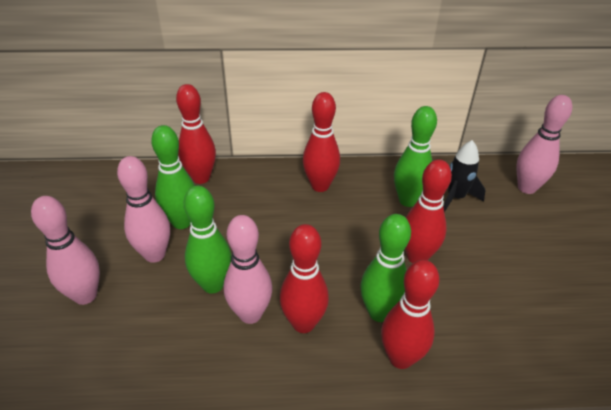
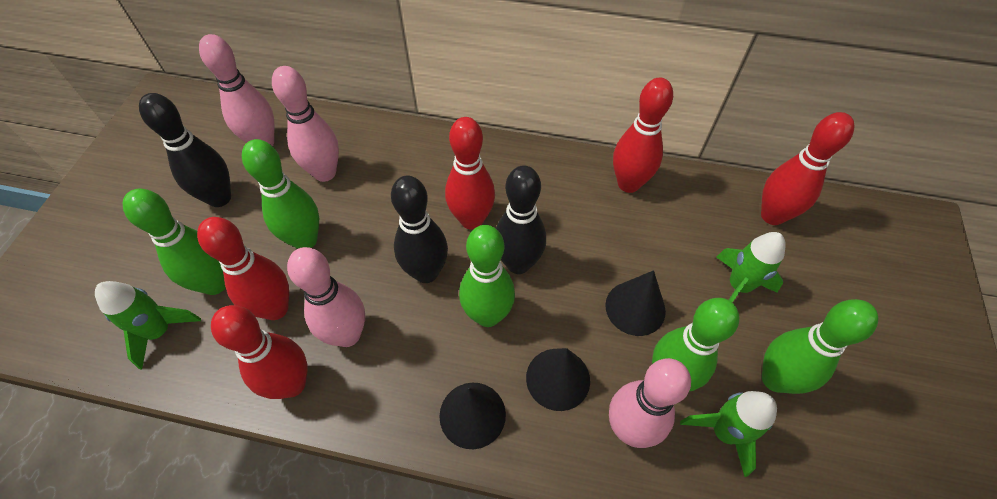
black bowling pin: 0 -> 3
black cone: 0 -> 3
black rocket: 1 -> 0
green bowling pin: 4 -> 5
green rocket: 0 -> 3

